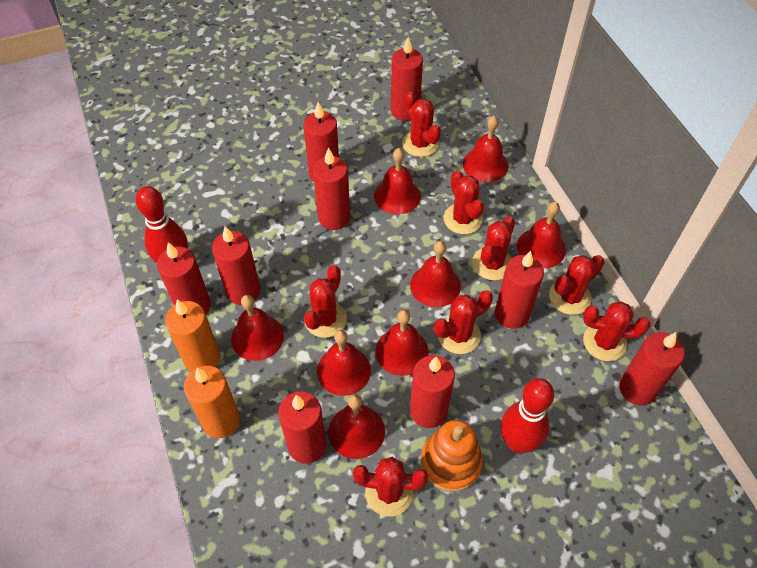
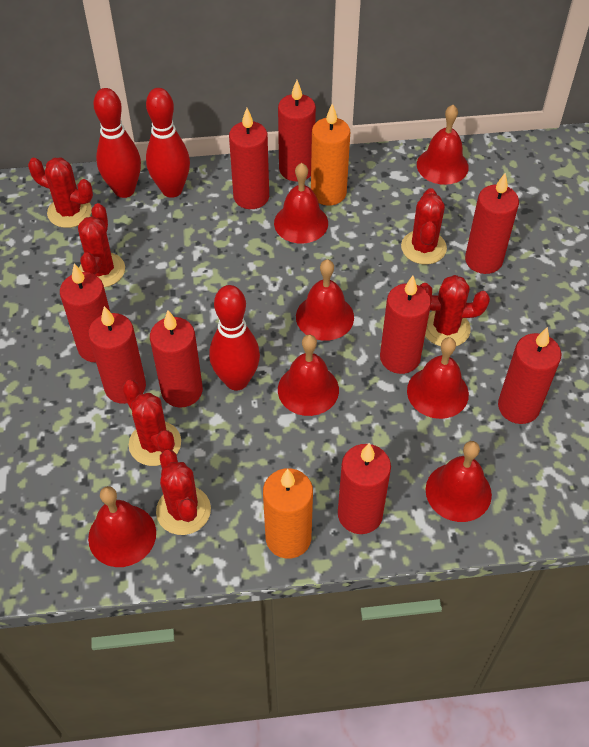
orange stacking toy: 1 -> 0
red bell: 8 -> 7
red bowling pin: 2 -> 3
red cactus: 8 -> 6

